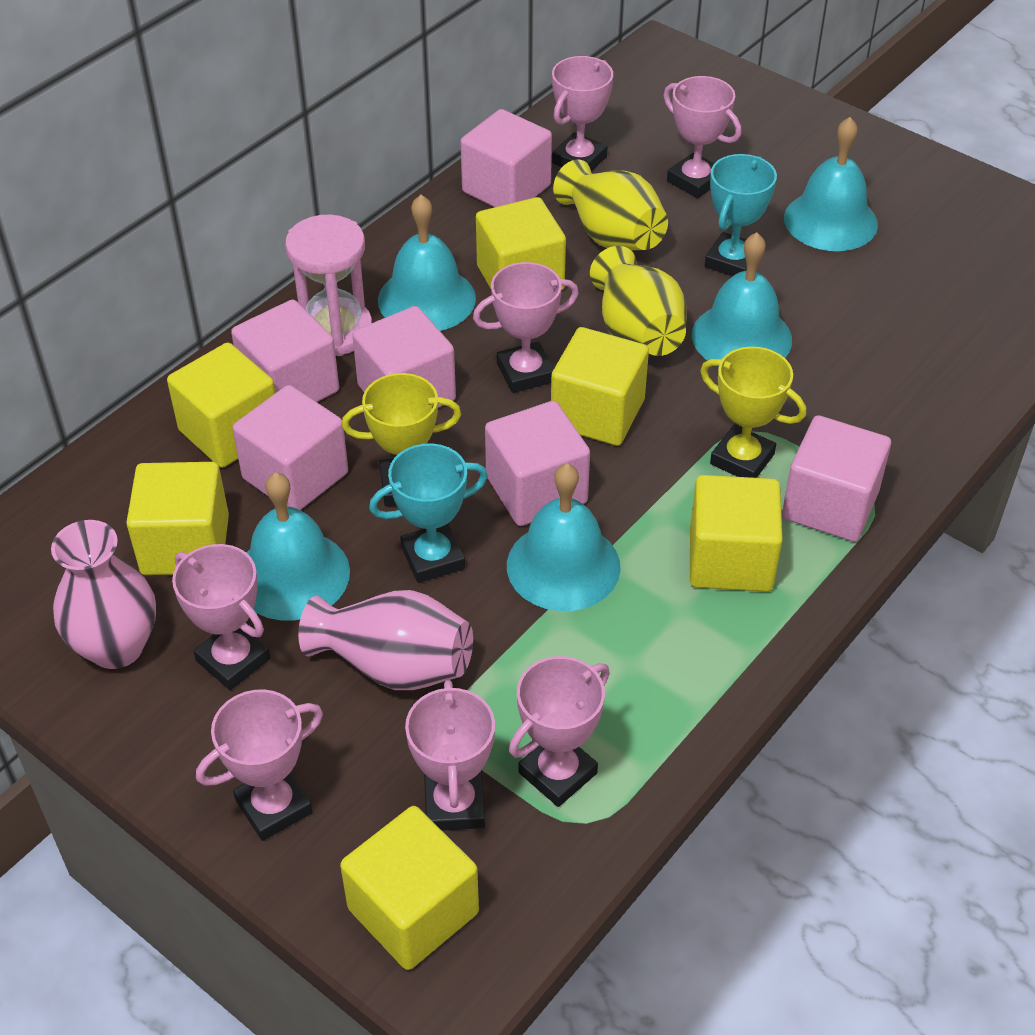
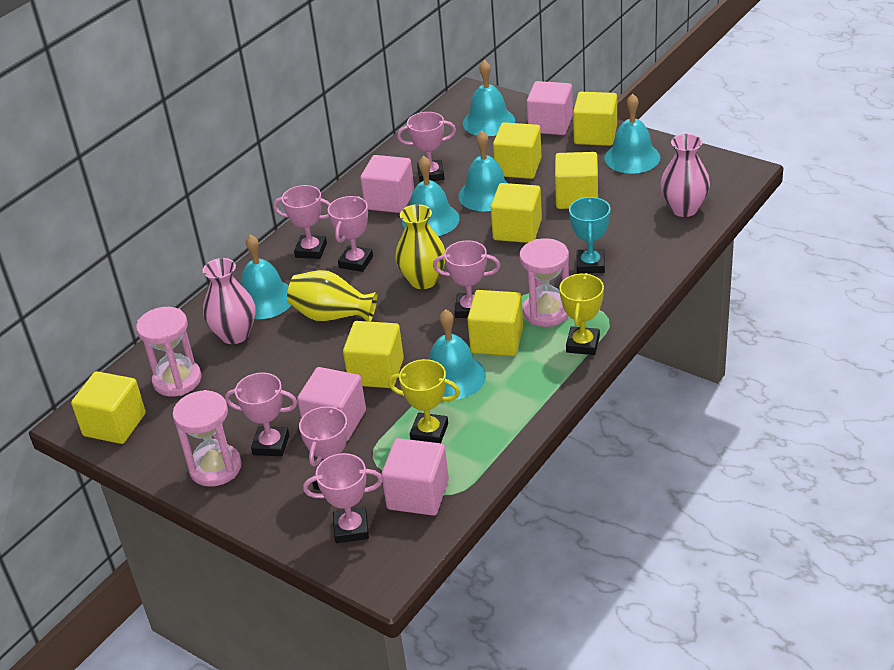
pink cube: 6 -> 4
pink hourglass: 1 -> 3
turquoise bell: 5 -> 6
turquoise trophy: 2 -> 1
yellow cube: 6 -> 7

